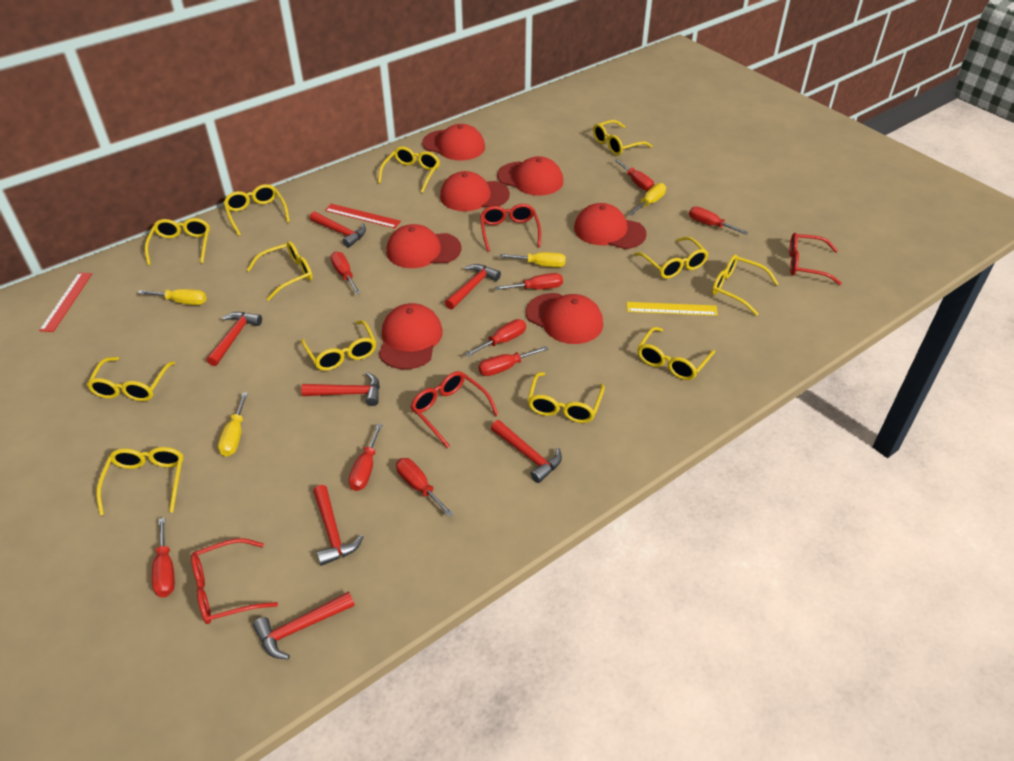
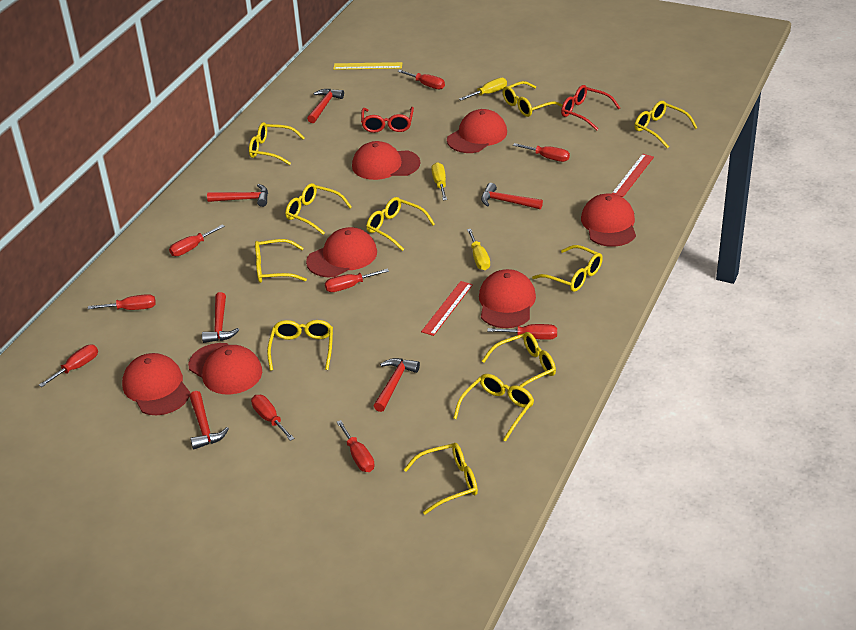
red glasses: 4 -> 2
red hammer: 7 -> 6
yellow glasses: 12 -> 11
yellow screwdriver: 4 -> 3

